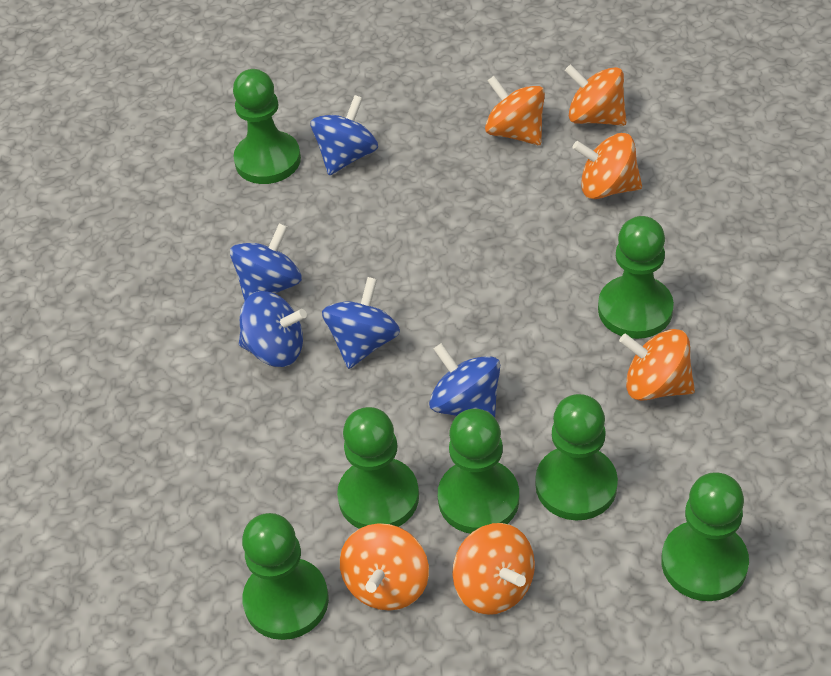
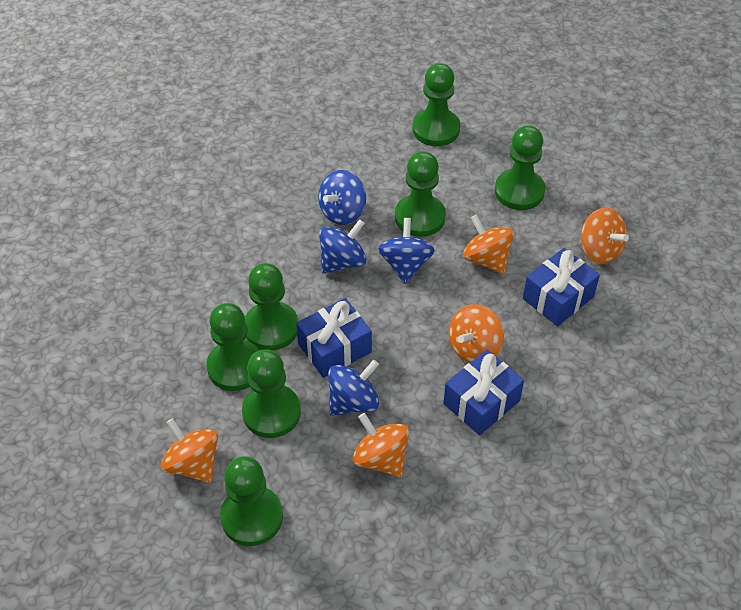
blue gift: 0 -> 3
blue spinning top: 5 -> 4
orange spinning top: 6 -> 5

